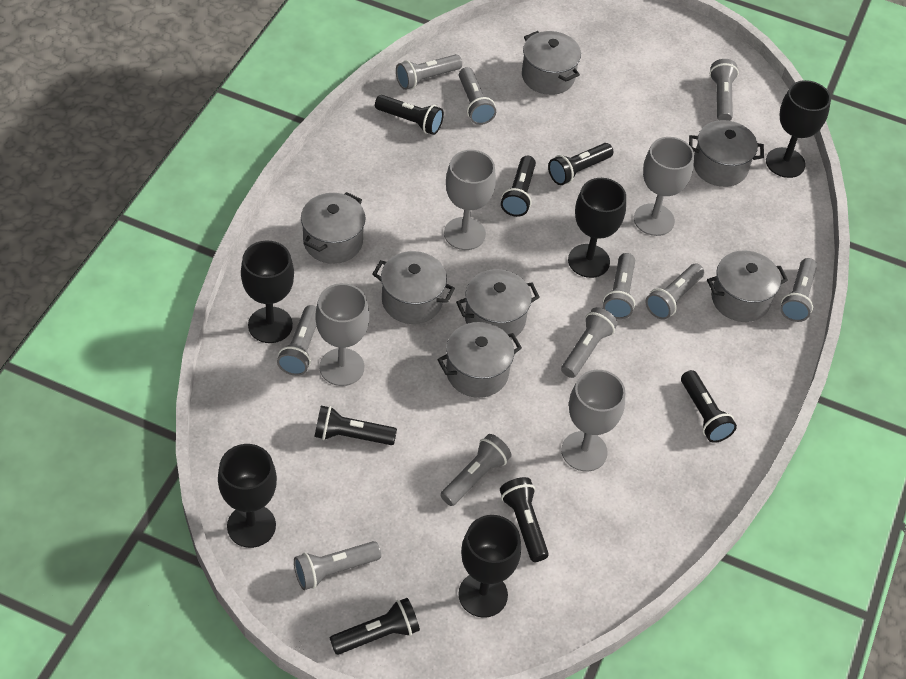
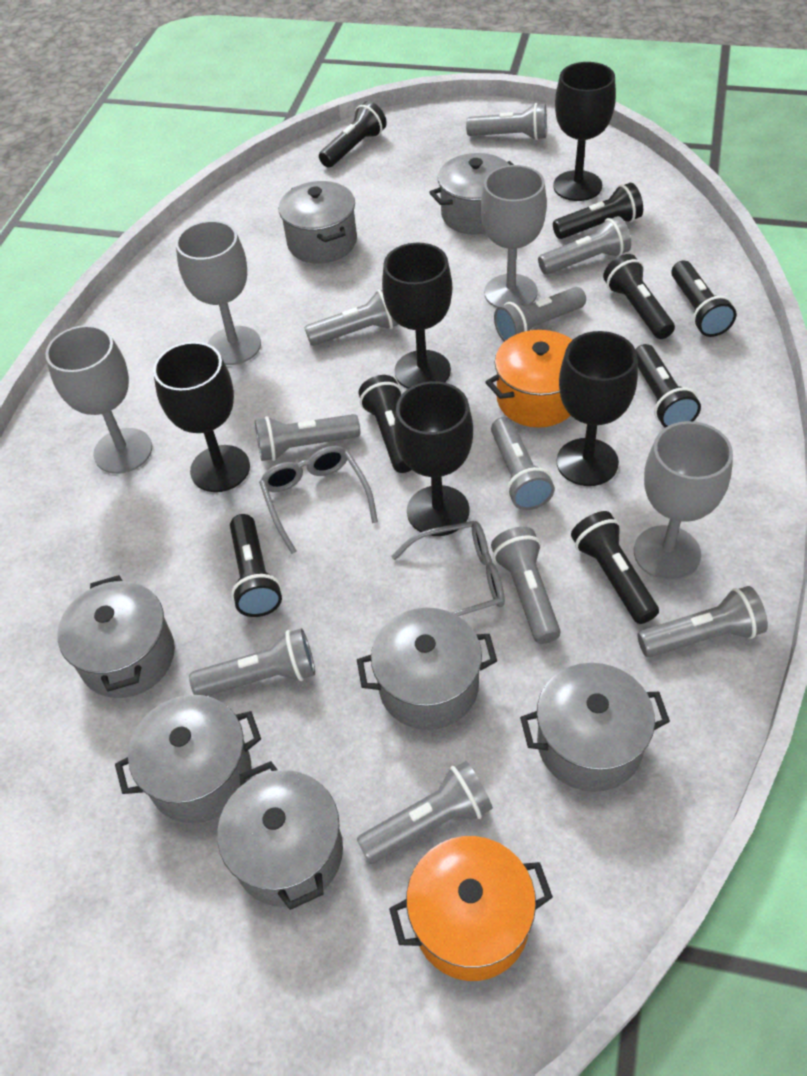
black flashlight: 7 -> 8
grey glasses: 0 -> 2
orange pot: 0 -> 2

